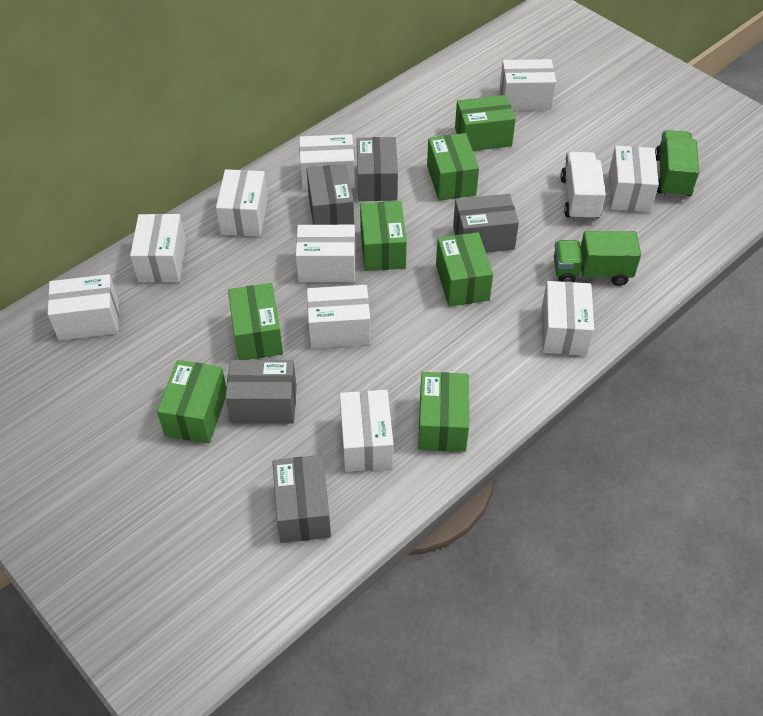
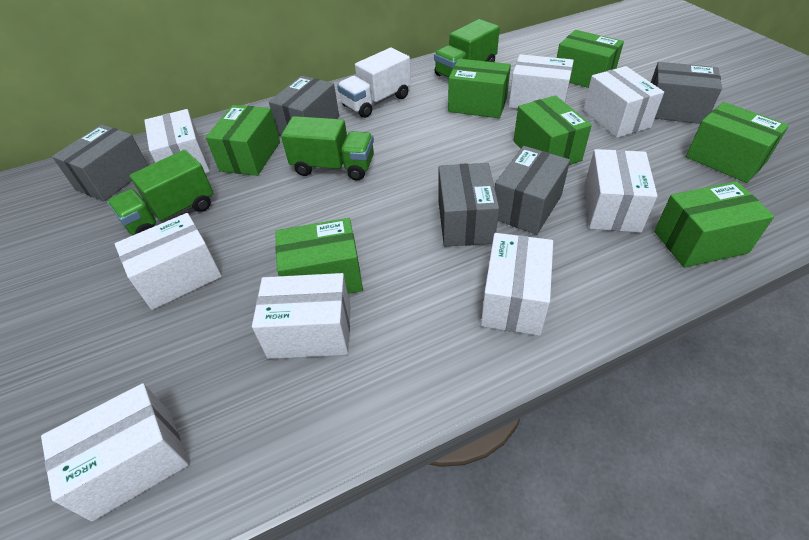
green truck: 2 -> 3
white box: 10 -> 8

